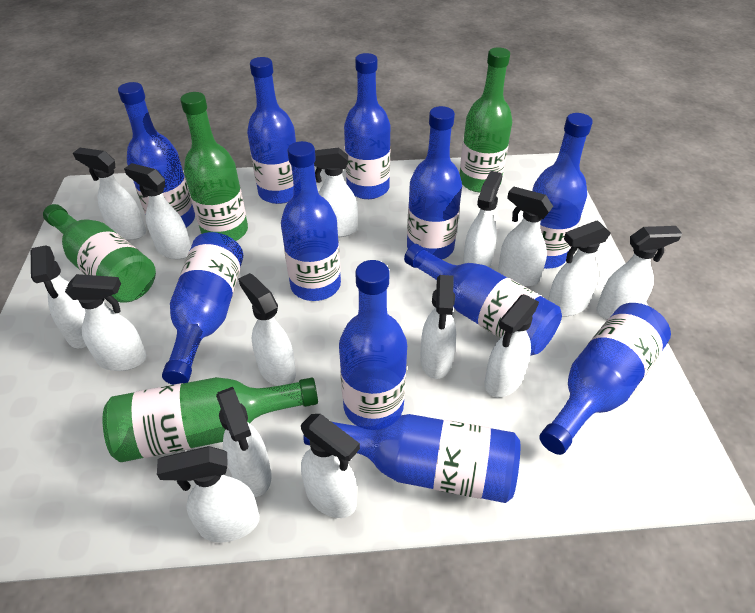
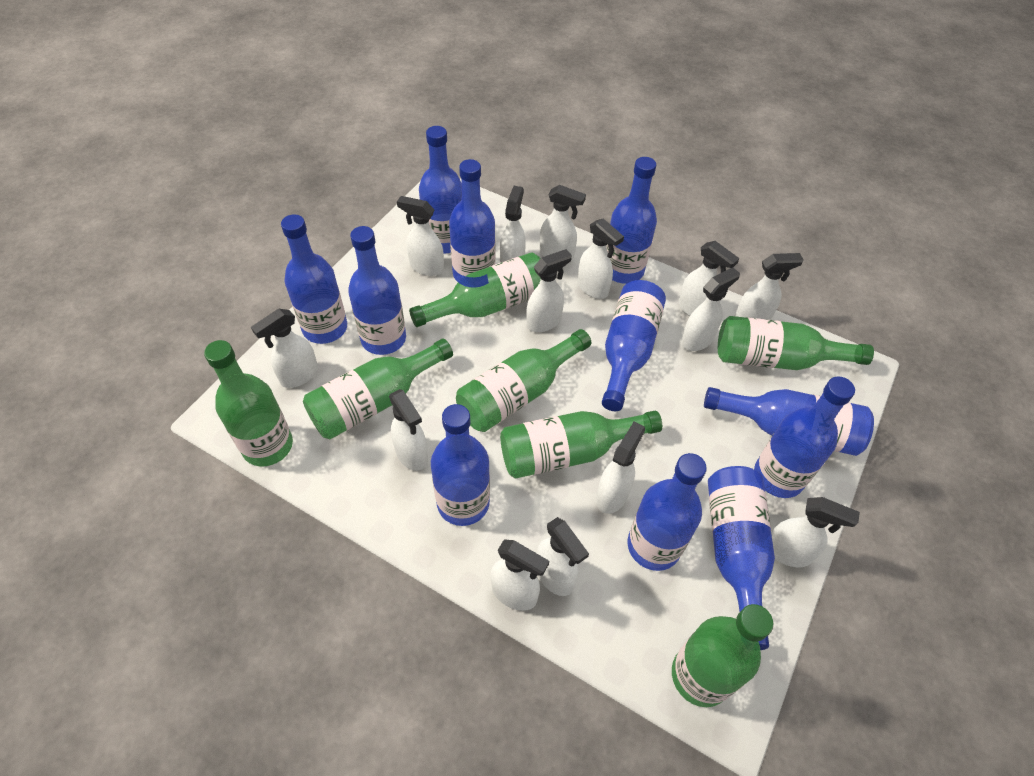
green bottle: 4 -> 7
white spray bottle: 15 -> 14

